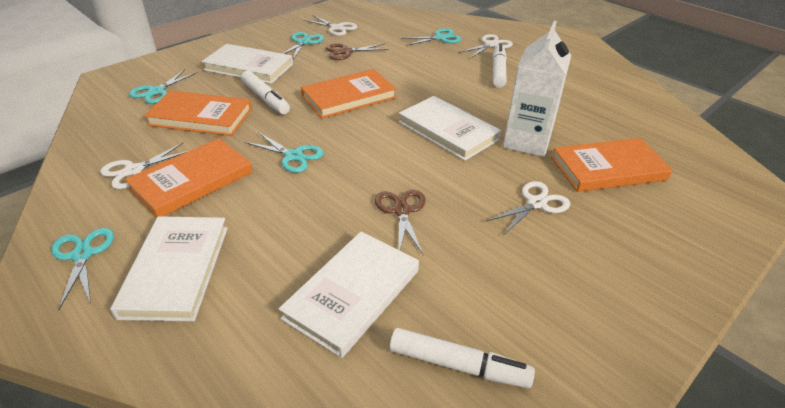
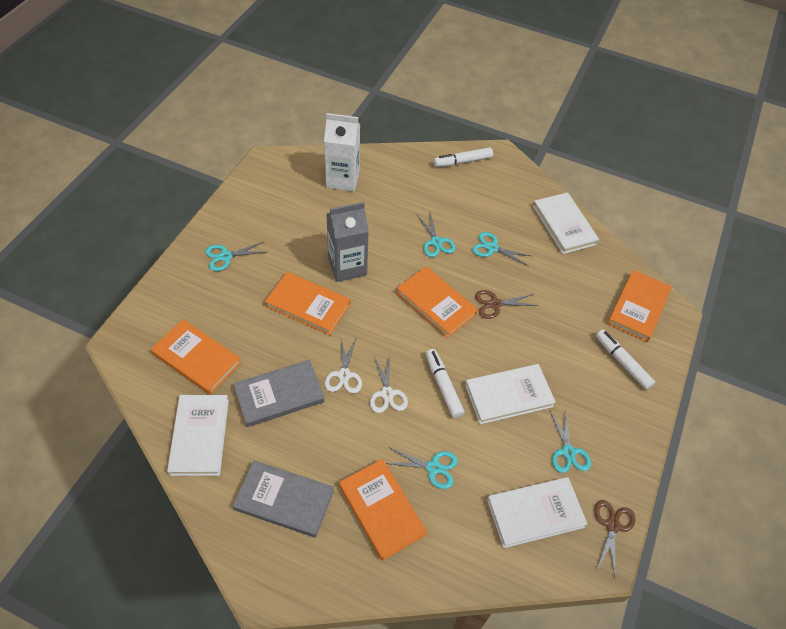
grey book: 0 -> 2
grey carton: 0 -> 1
orange book: 4 -> 5
white scissors: 4 -> 2

